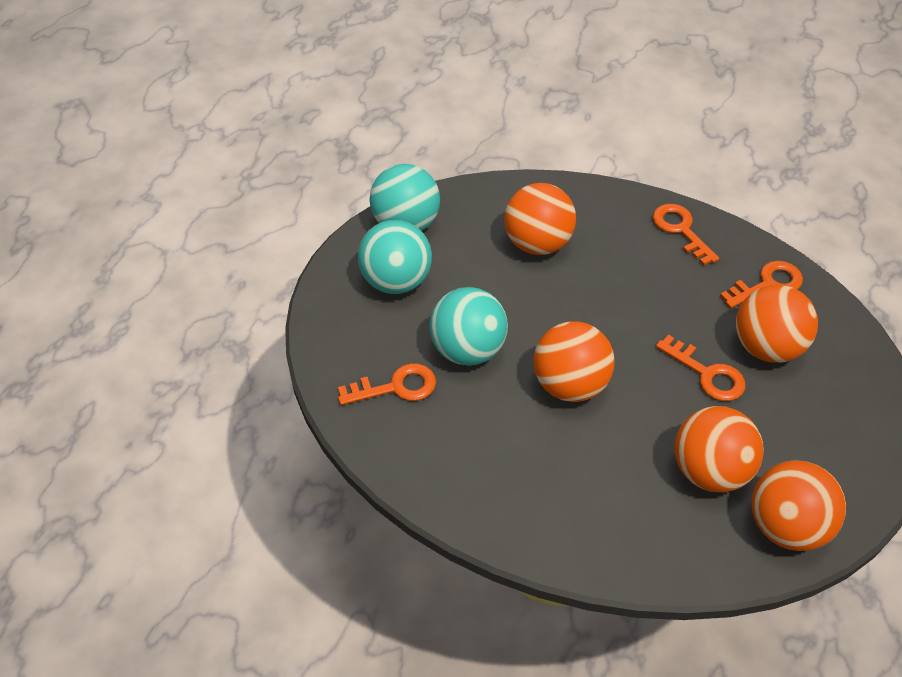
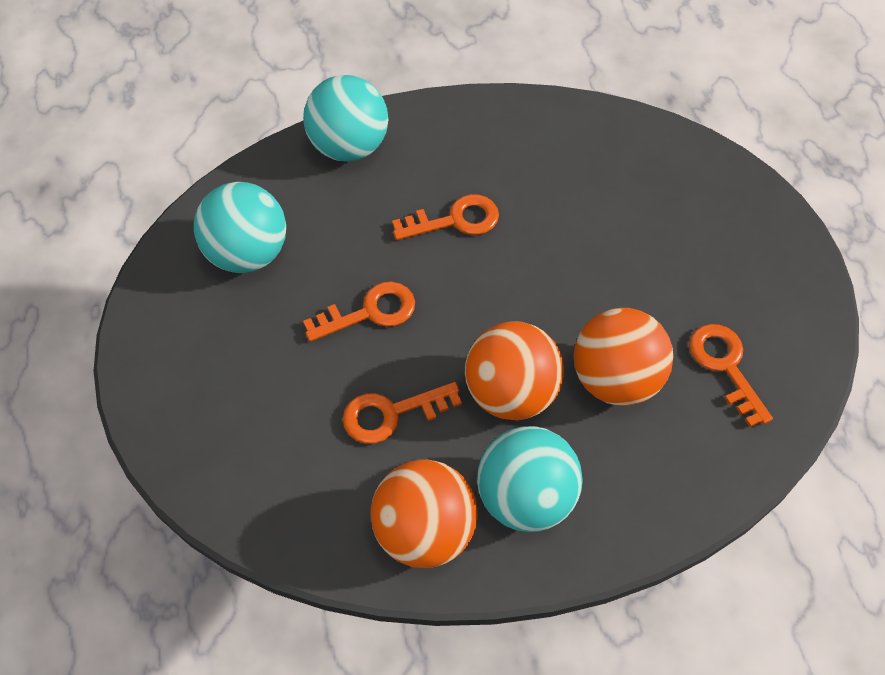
orange ball: 5 -> 3

